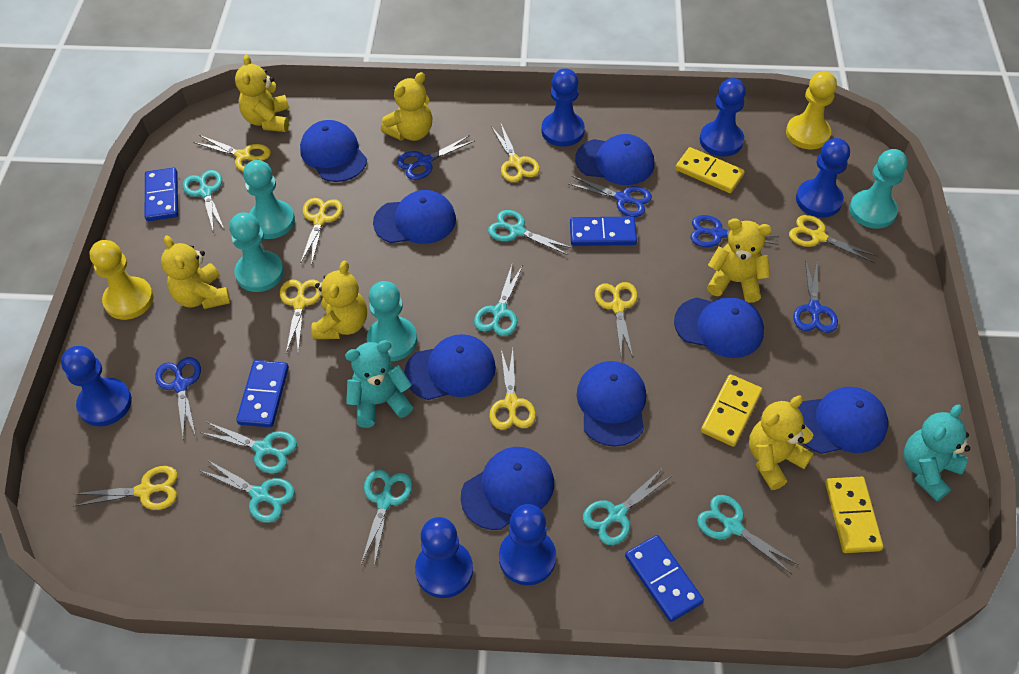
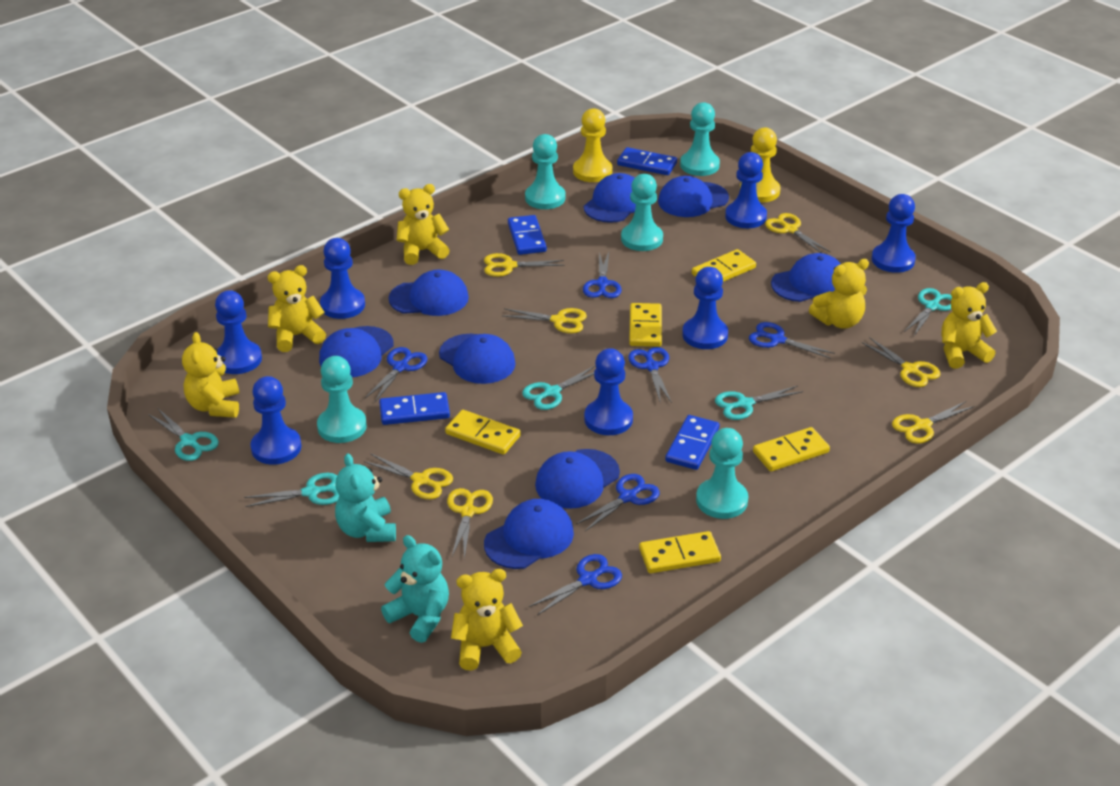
blue pawn: 6 -> 7
blue scissors: 5 -> 6
turquoise pawn: 4 -> 5
turquoise scissors: 8 -> 5
yellow domino: 3 -> 5
yellow scissors: 8 -> 7

